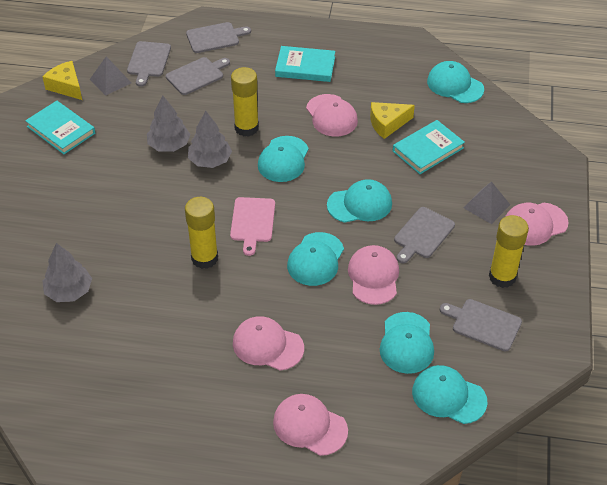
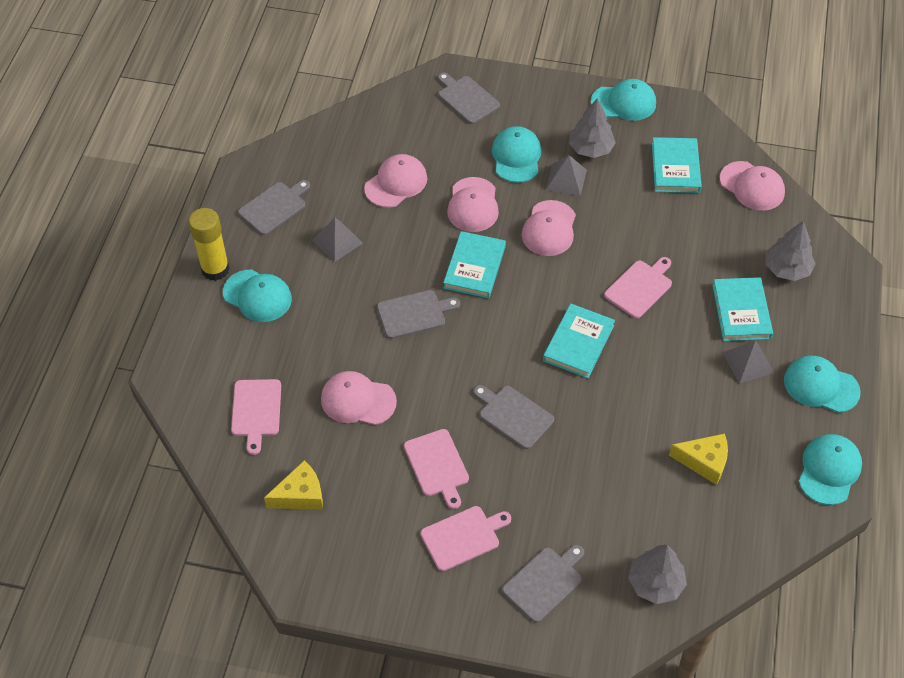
grey pyramid: 2 -> 3
pink cutting board: 1 -> 4
turquoise book: 3 -> 4
turquoise cap: 6 -> 5
yellow glue stick: 3 -> 1

